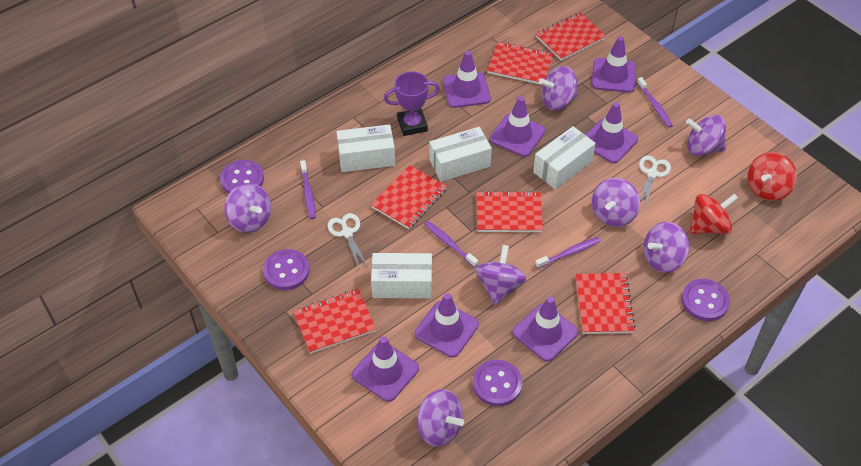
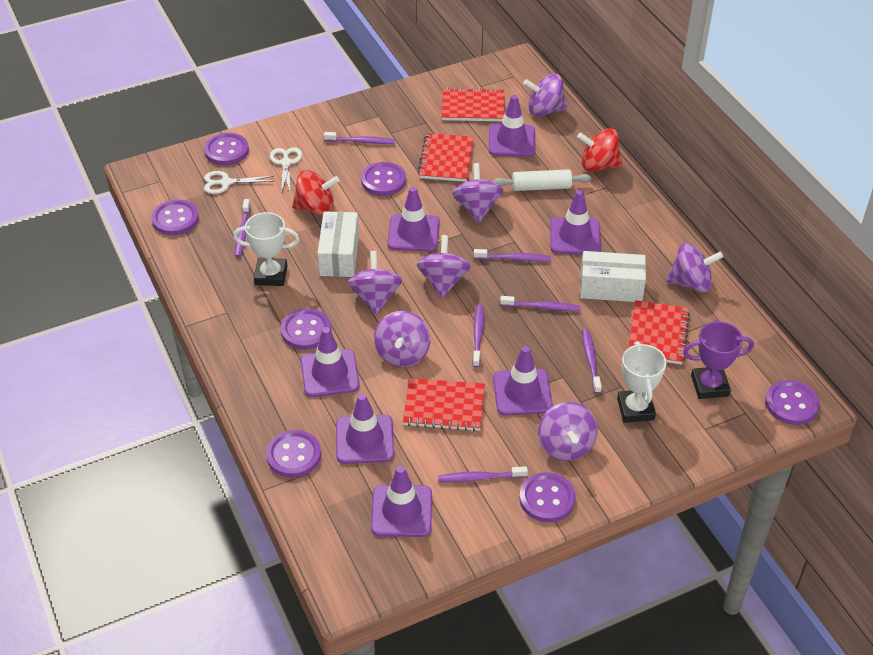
purple button: 4 -> 7
purple toothbrush: 4 -> 7
red notebook: 6 -> 4
white box: 4 -> 2
white rolling pin: 0 -> 1
white trophy: 0 -> 2

